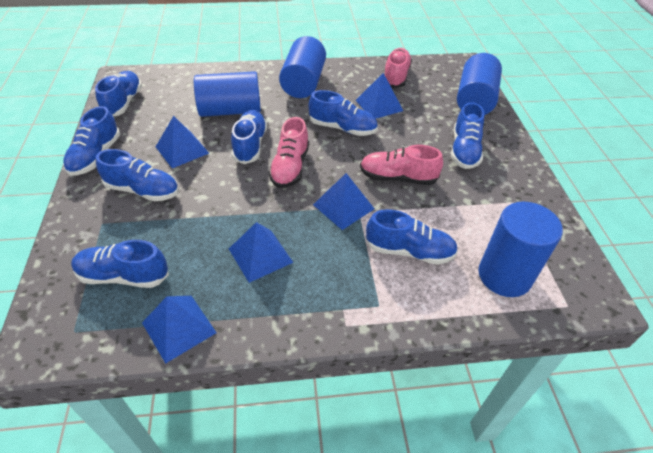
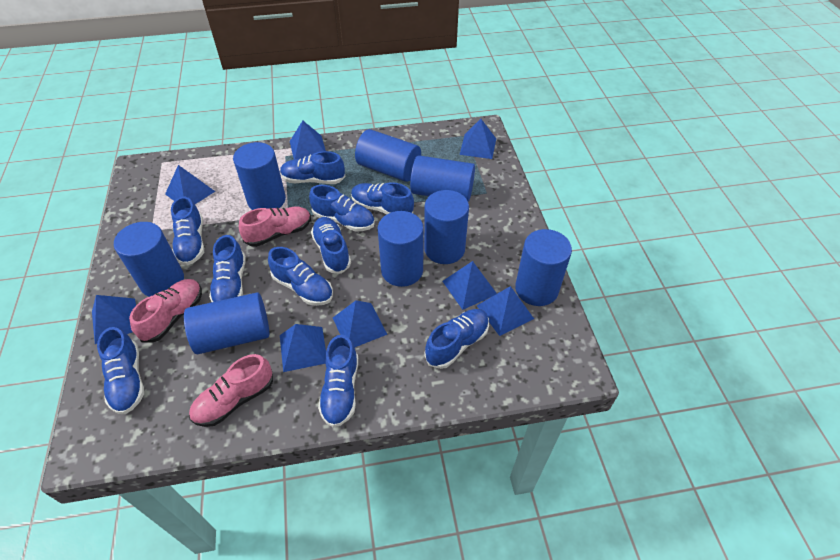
blue cylinder: 4 -> 8
blue pyramid: 5 -> 8
blue shoe: 8 -> 10

